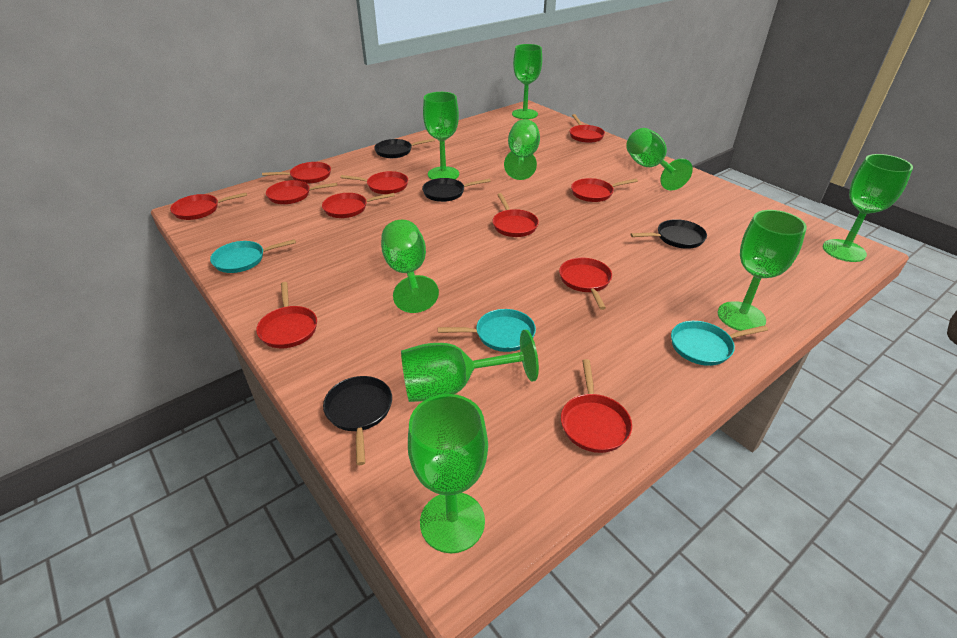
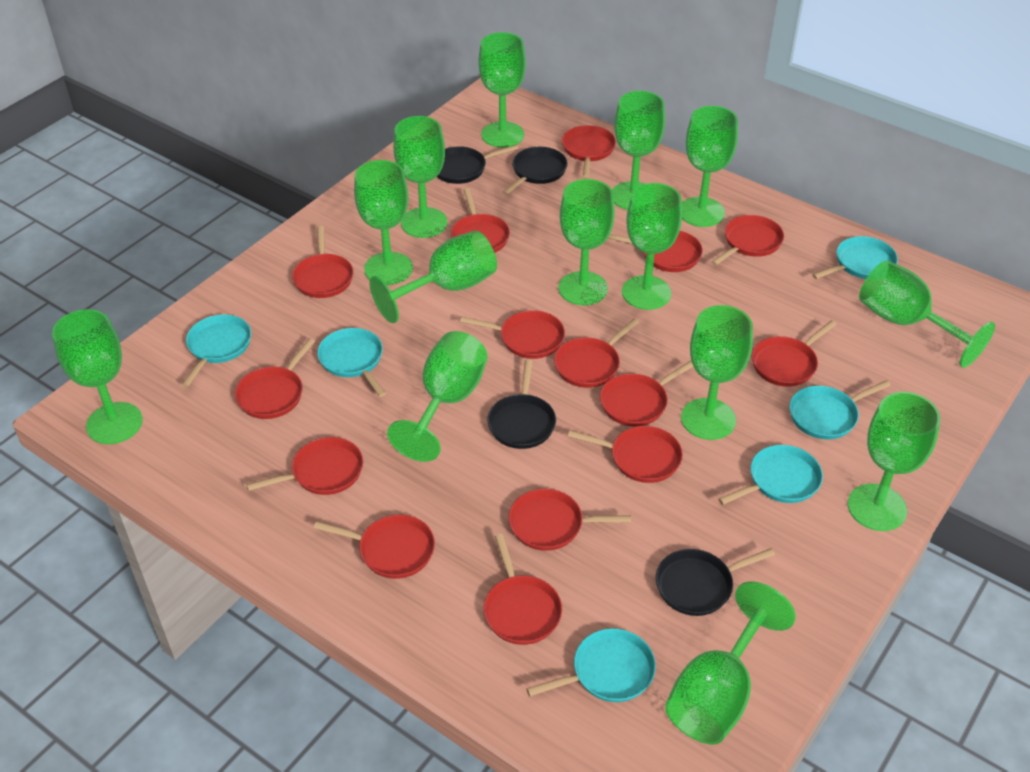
green goblet: 9 -> 14
red pan: 11 -> 15
turquoise pan: 3 -> 6

